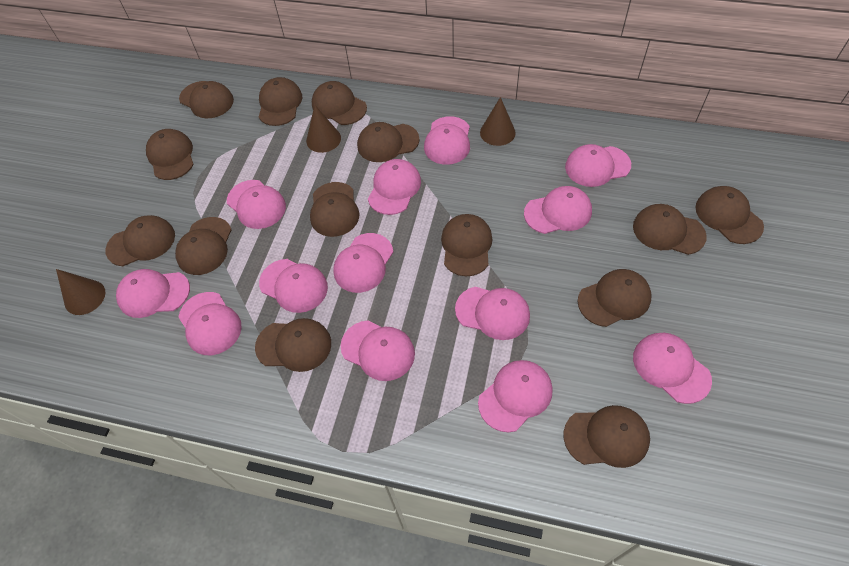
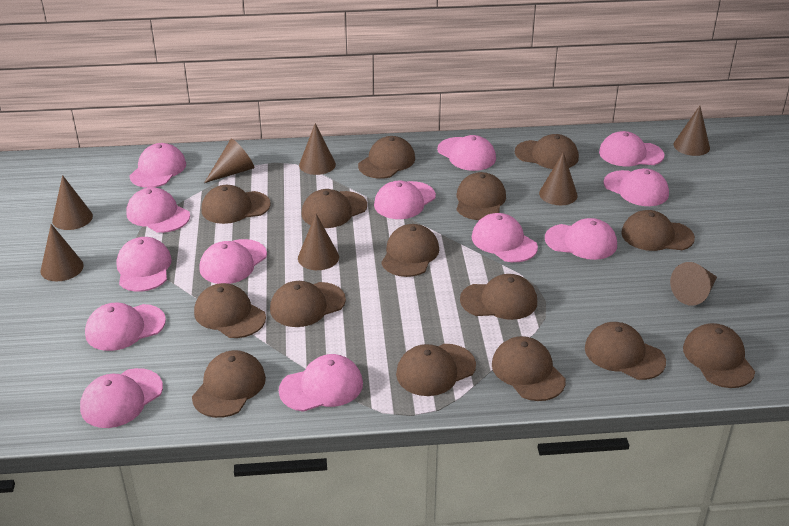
brown cap: 14 -> 15
brown cone: 3 -> 8

